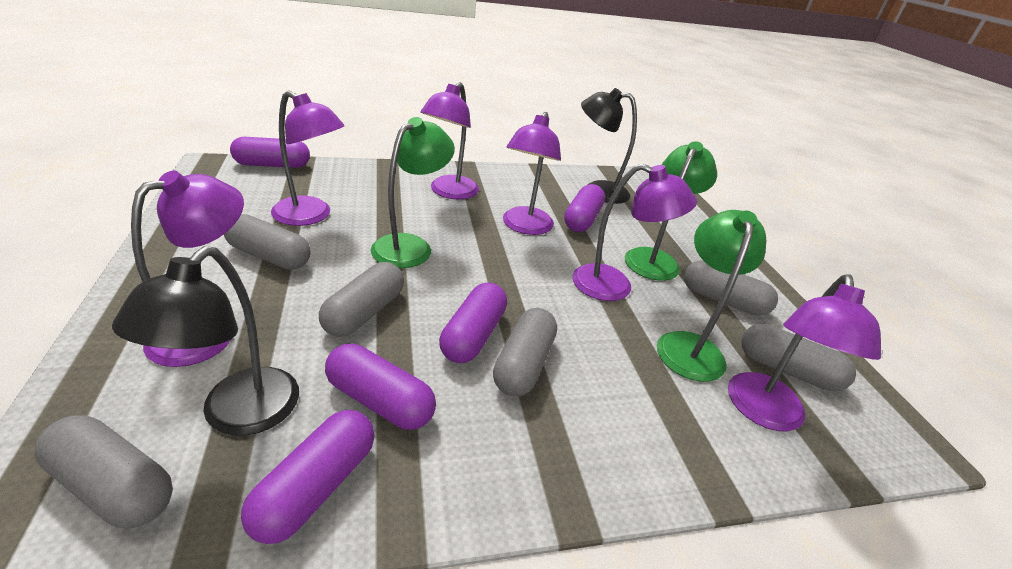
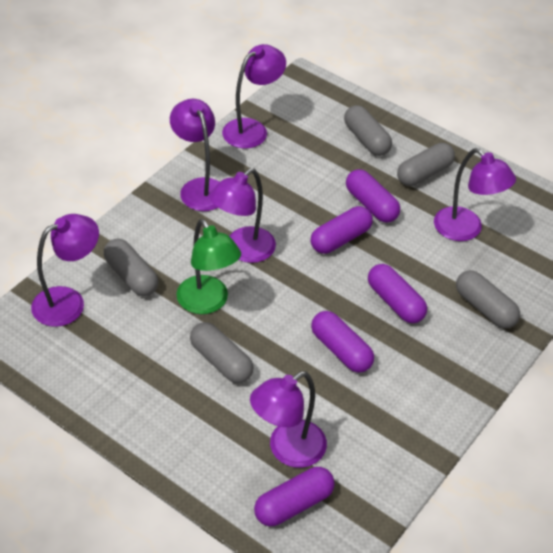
black lamp: 2 -> 0
green lamp: 3 -> 1
grey capsule: 6 -> 5

